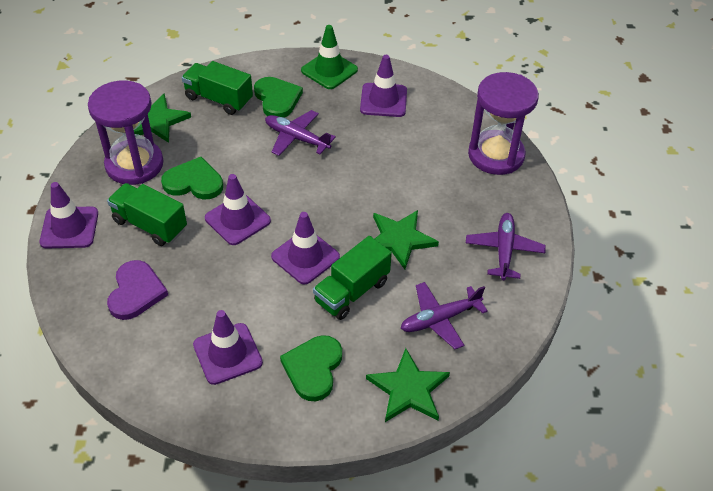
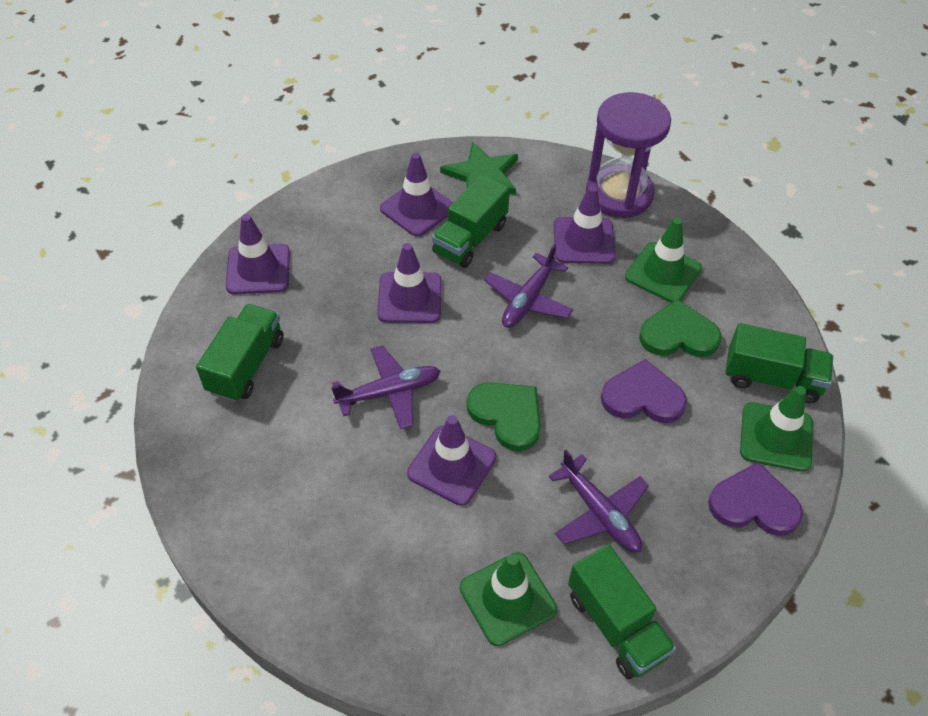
green heart: 3 -> 2
green star: 3 -> 1
green traffic cone: 1 -> 3
green truck: 3 -> 4
purple heart: 1 -> 2
purple hourglass: 2 -> 1

